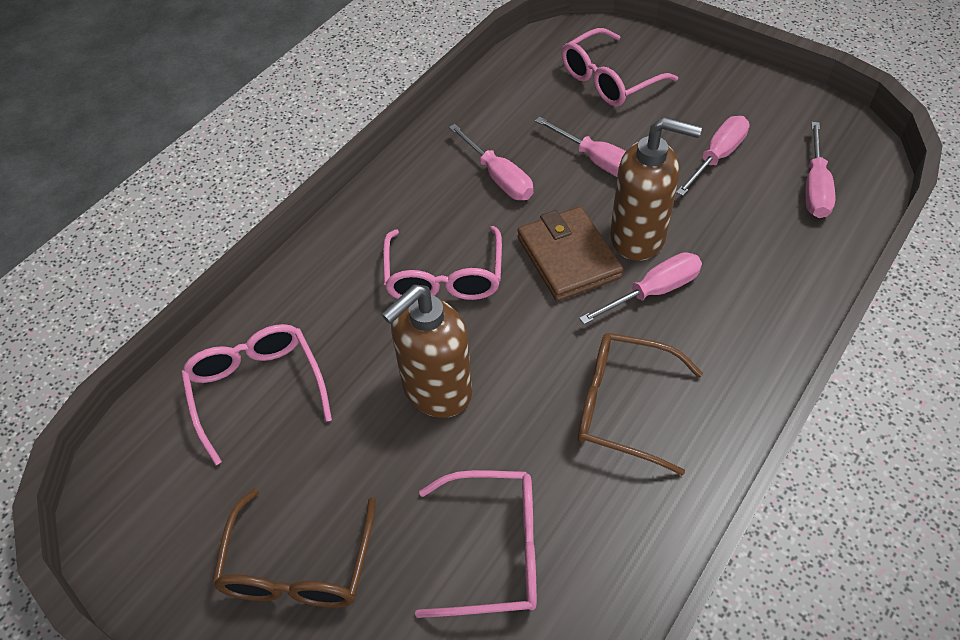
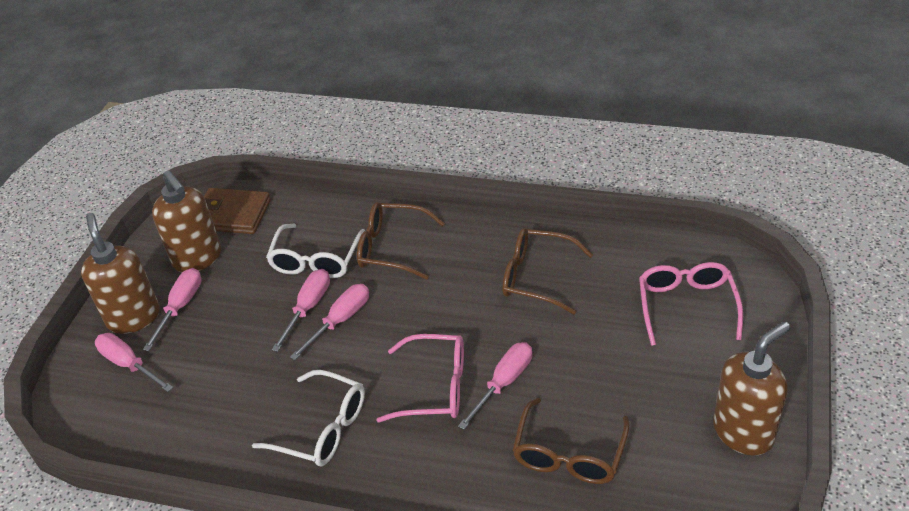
brown glasses: 2 -> 3
brown soap dispenser: 2 -> 3
pink glasses: 4 -> 2
white glasses: 0 -> 2

